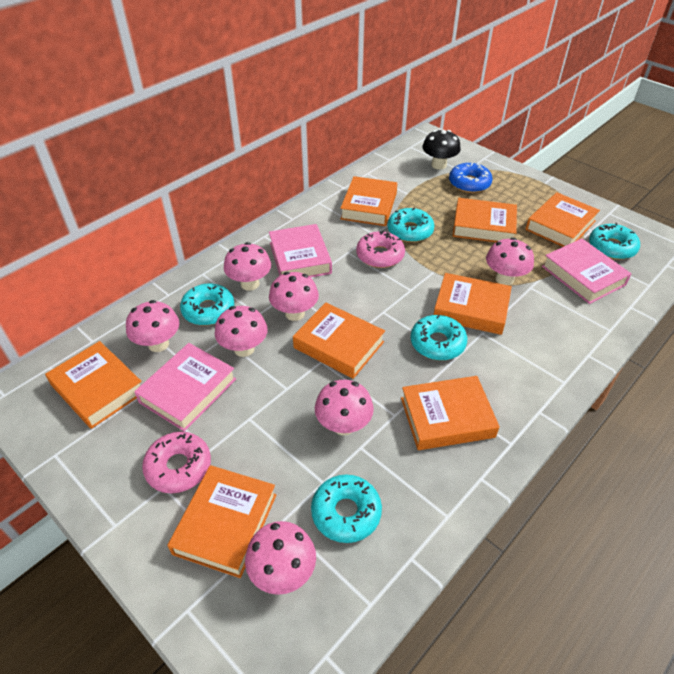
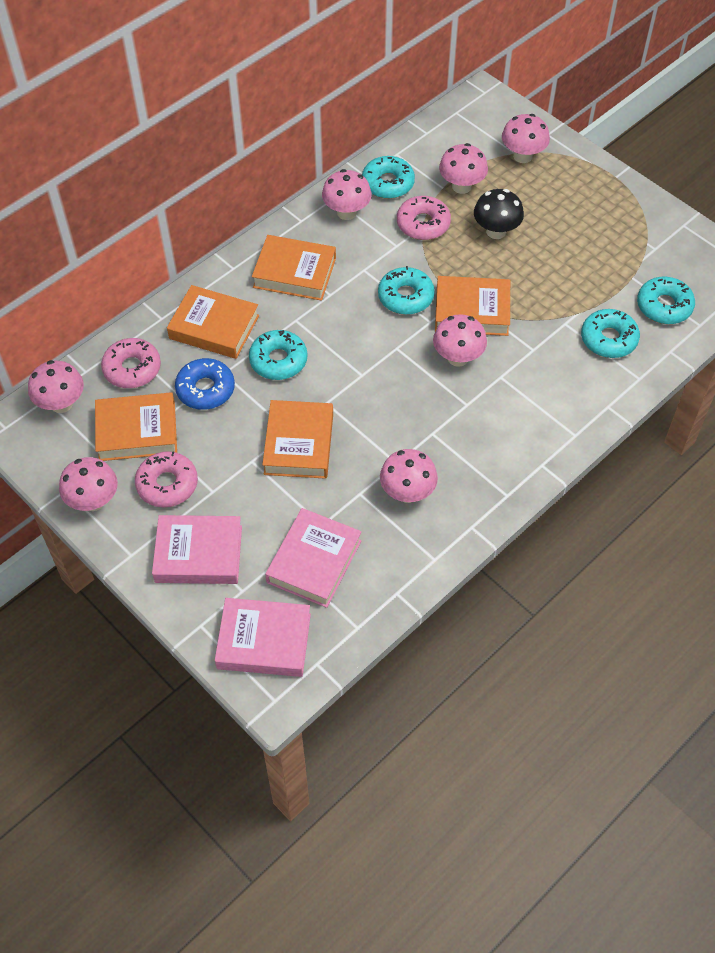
orange book: 8 -> 5
pink donut: 2 -> 3

